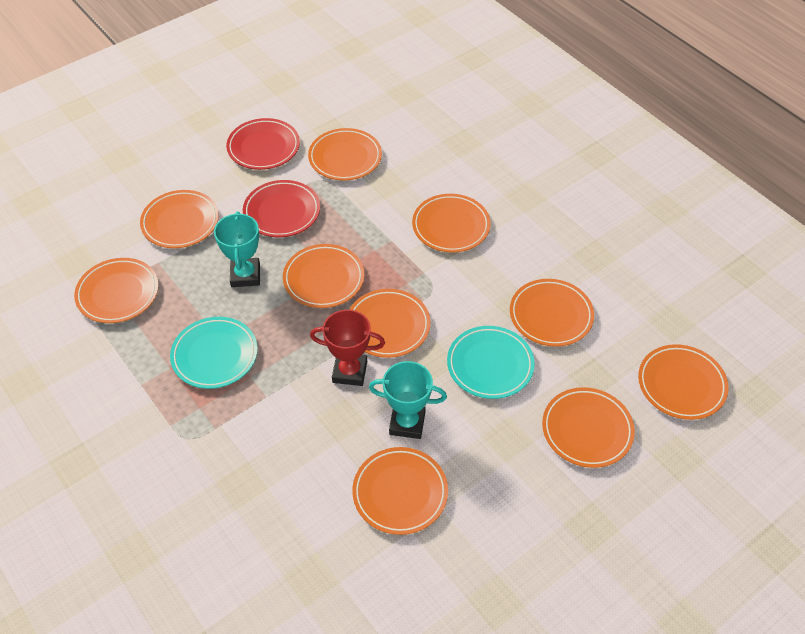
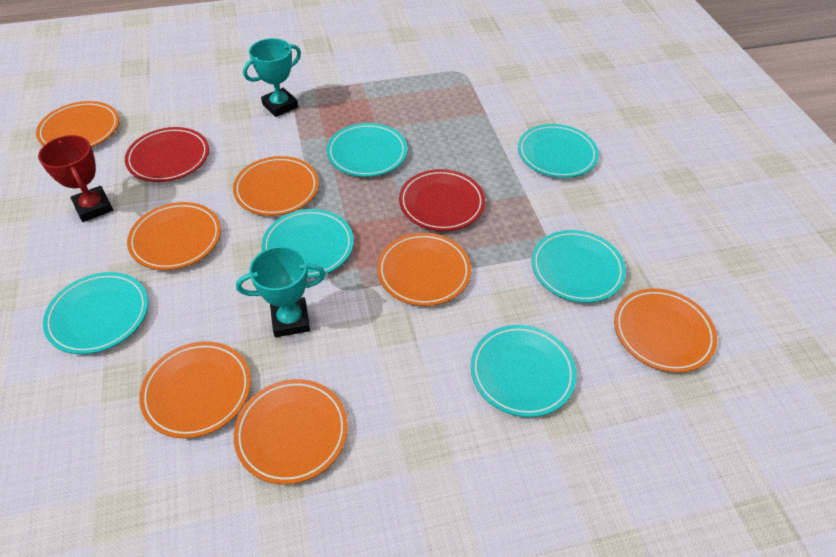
orange plate: 10 -> 7
turquoise plate: 2 -> 6

